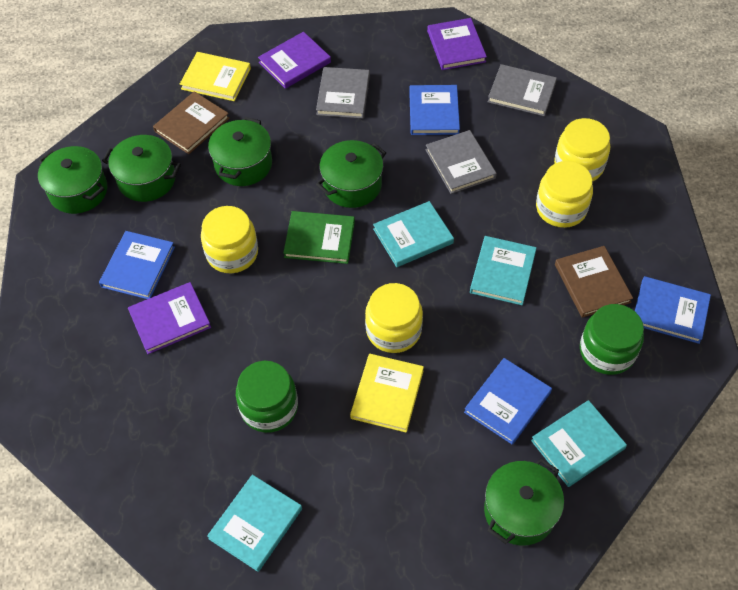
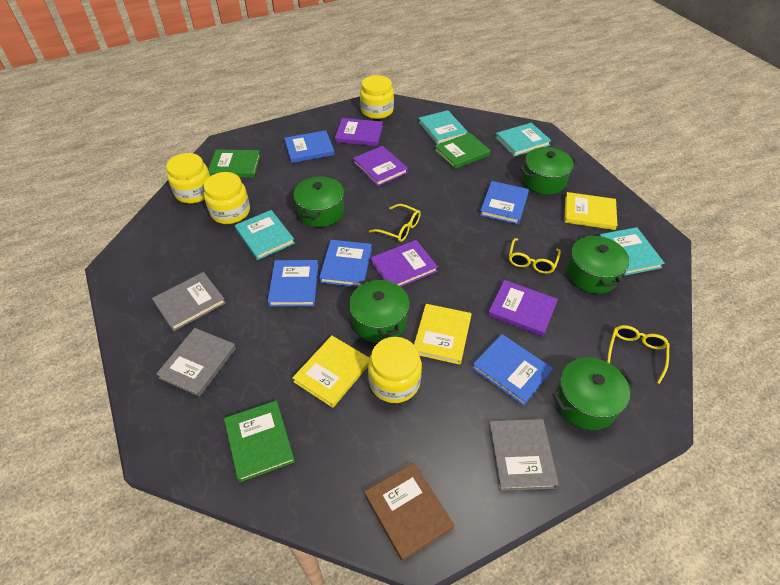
blue book: 4 -> 5
brown book: 2 -> 1
green book: 1 -> 3
green jar: 2 -> 0
purple book: 3 -> 4
yellow book: 2 -> 3
yellow glasses: 0 -> 3

